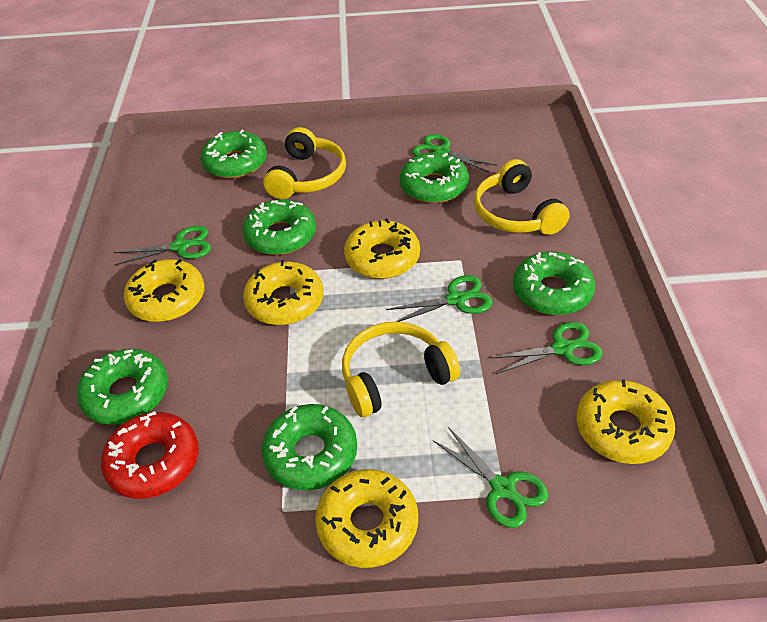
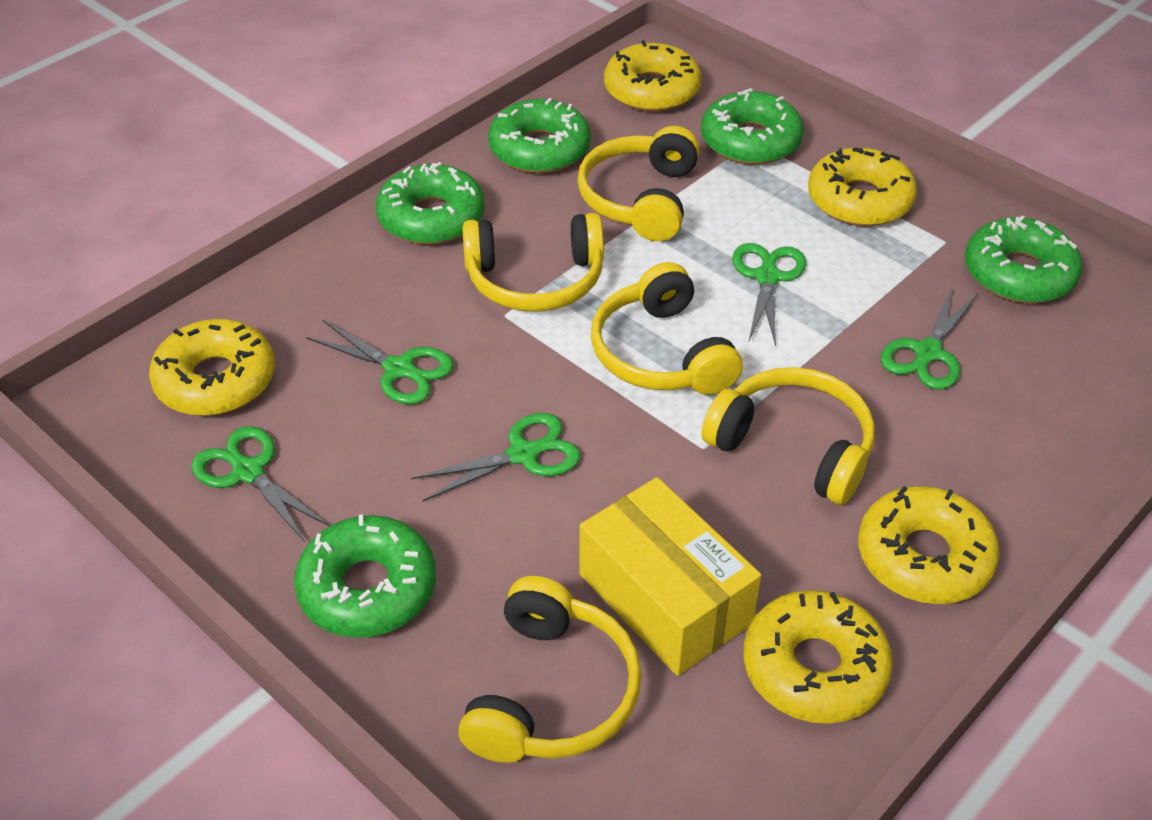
green donut: 6 -> 5
red donut: 1 -> 0
yellow box: 0 -> 1
yellow headphones: 3 -> 5

